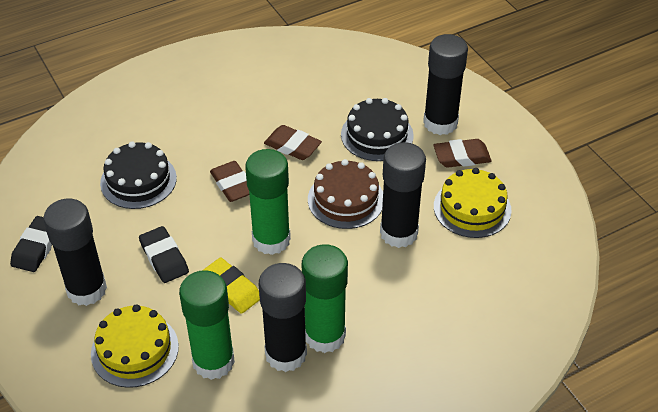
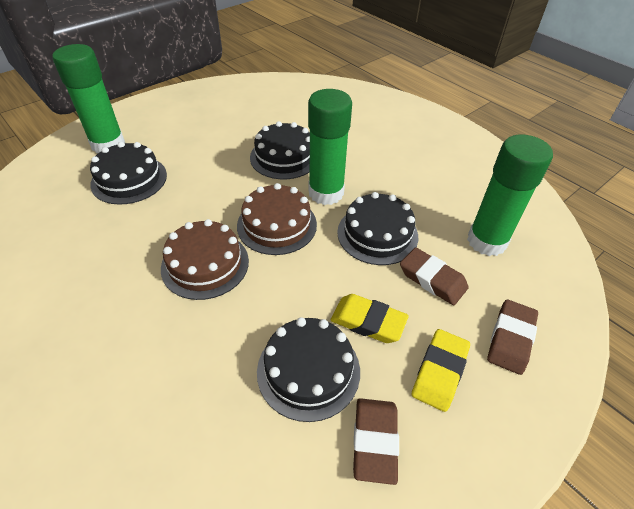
black cake: 2 -> 4
black eraser: 2 -> 0
black glue stick: 4 -> 0
brown cake: 1 -> 2
yellow cake: 2 -> 0
yellow eraser: 1 -> 2

